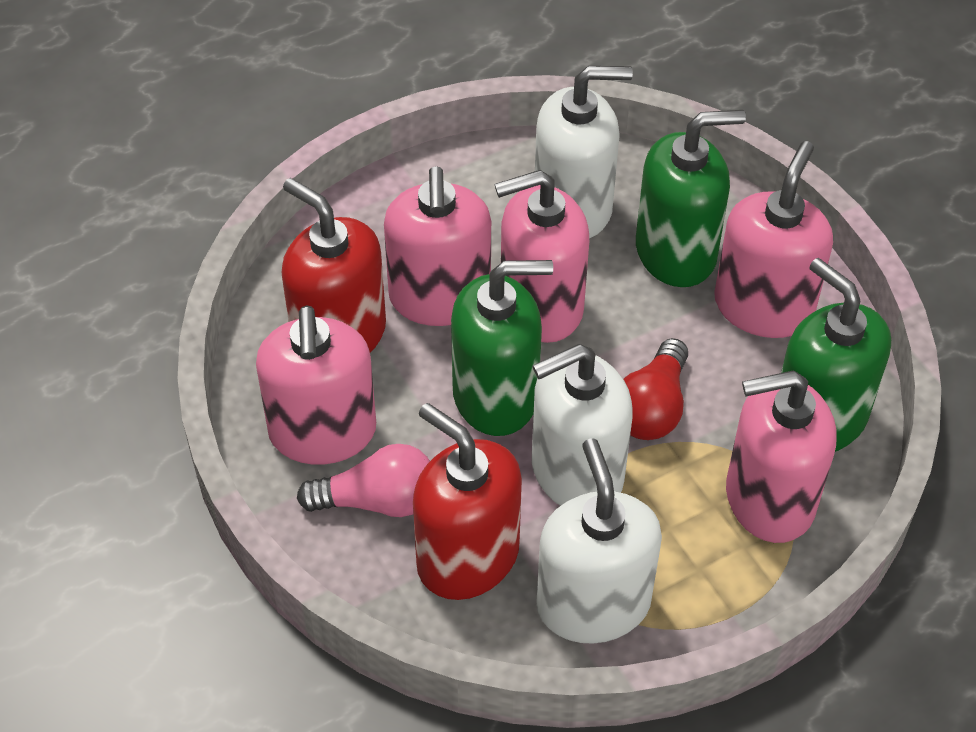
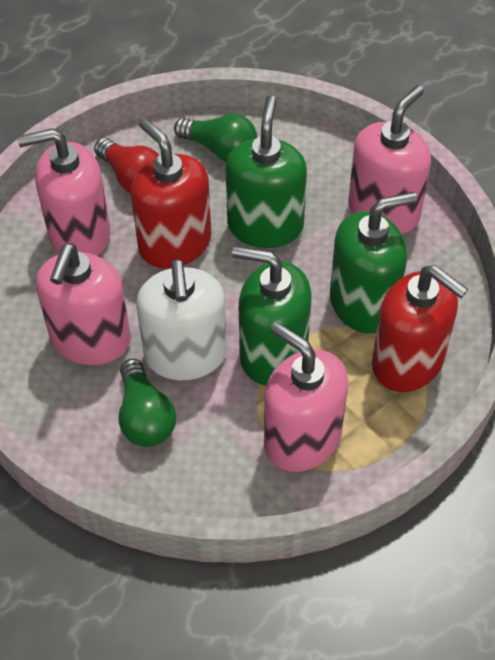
green light bulb: 0 -> 2
pink light bulb: 1 -> 0
pink soap dispenser: 5 -> 4
white soap dispenser: 3 -> 1

